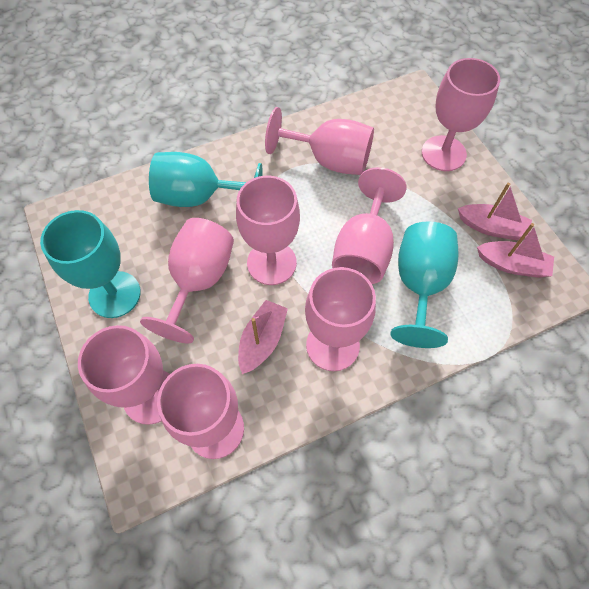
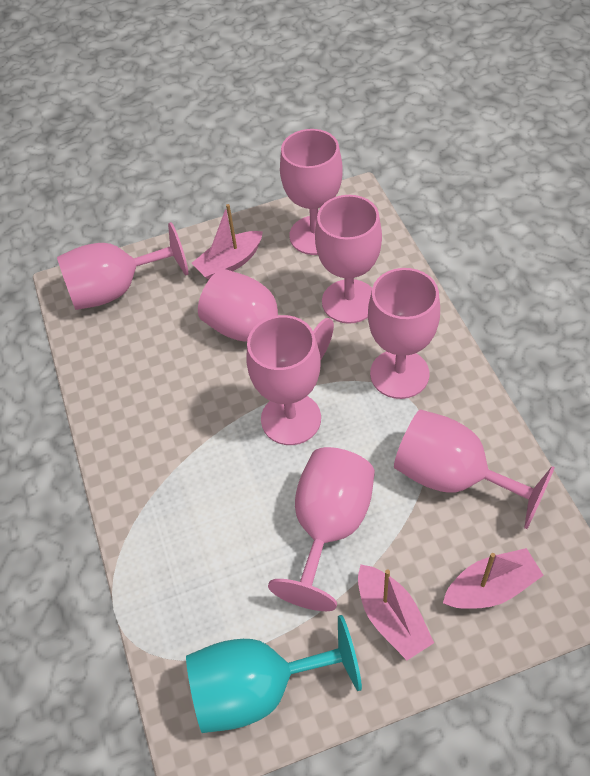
turquoise goblet: 3 -> 1

